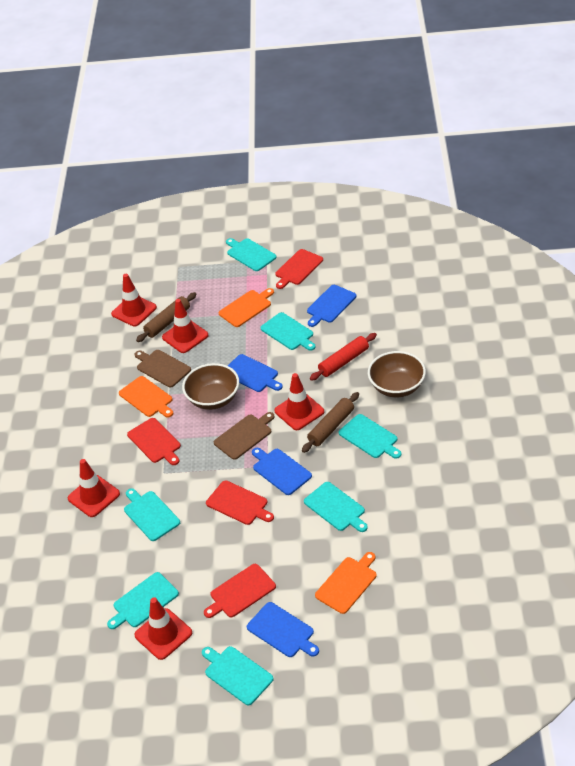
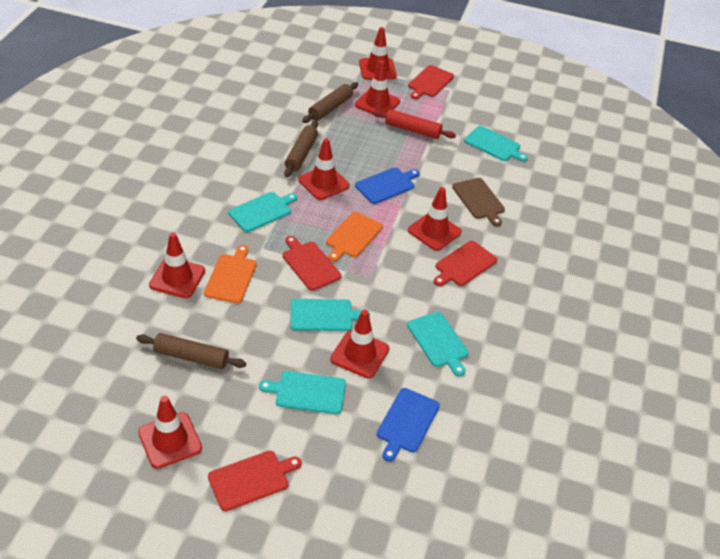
blue cutting board: 4 -> 2
brown bowl: 2 -> 0
brown cutting board: 2 -> 1
brown rolling pin: 2 -> 3
orange cutting board: 3 -> 2
red traffic cone: 5 -> 7
turquoise cutting board: 7 -> 5

